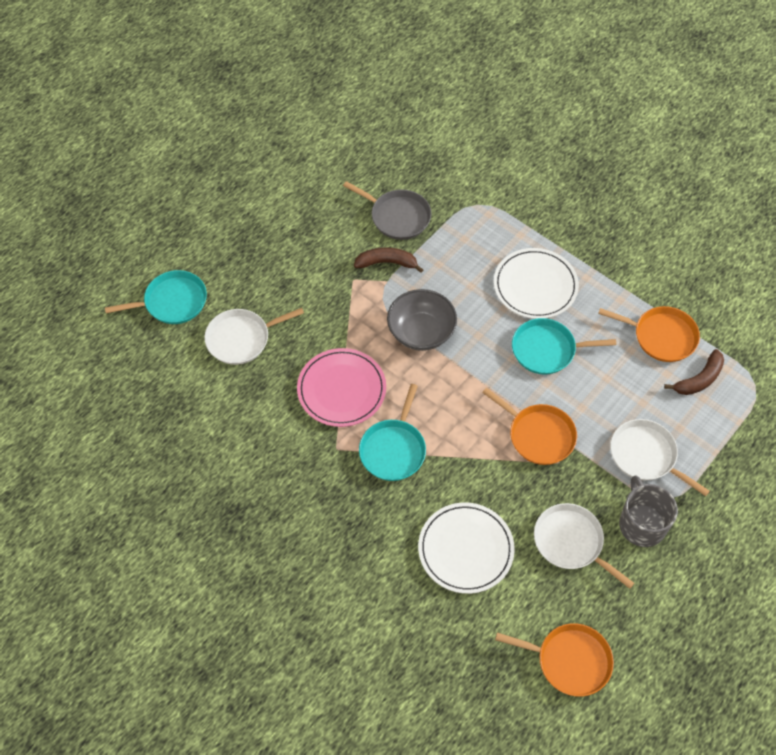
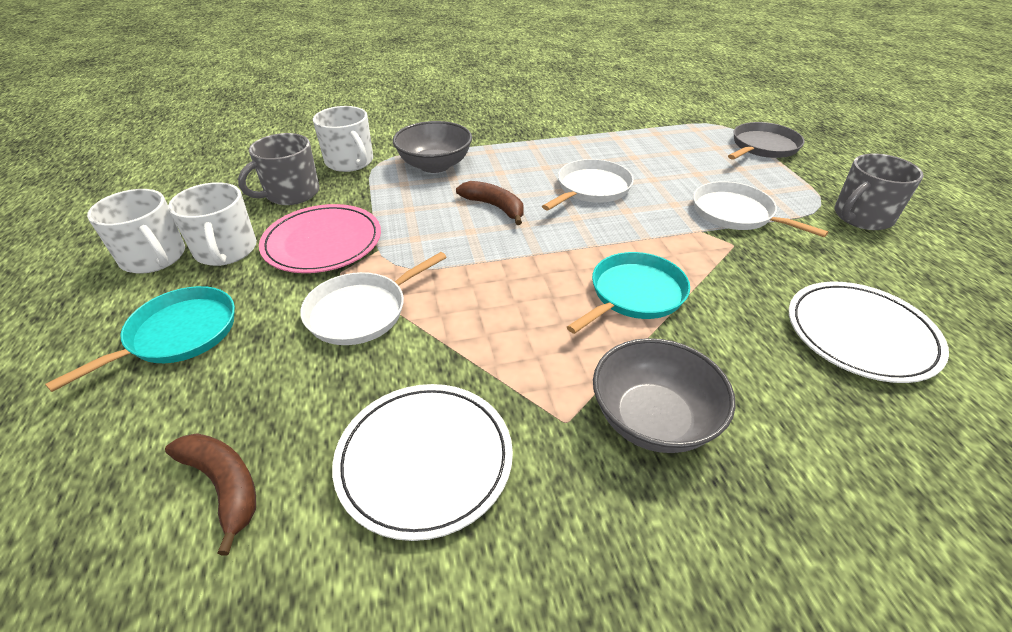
grey bowl: 1 -> 2
grey mug: 1 -> 2
orange pan: 3 -> 0
turquoise pan: 3 -> 2
white mug: 0 -> 3

